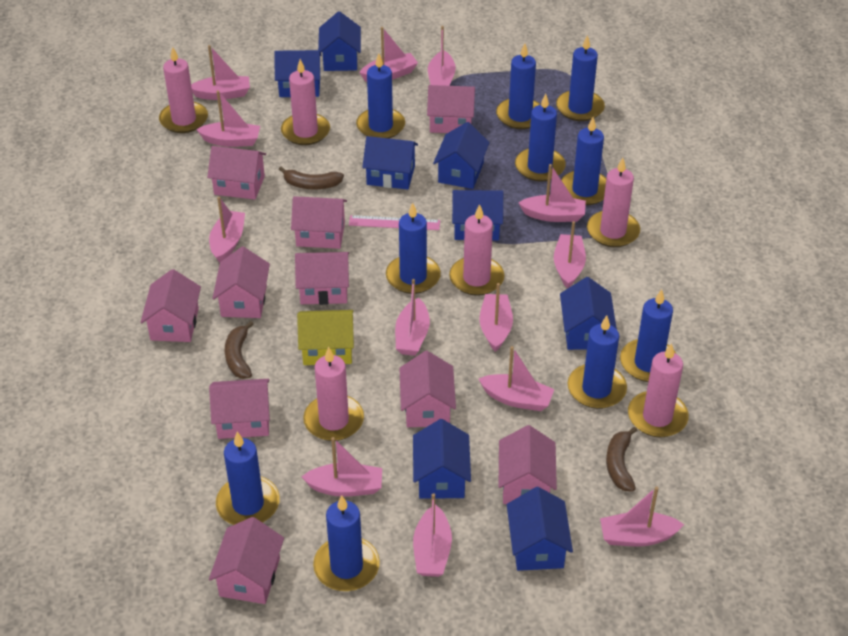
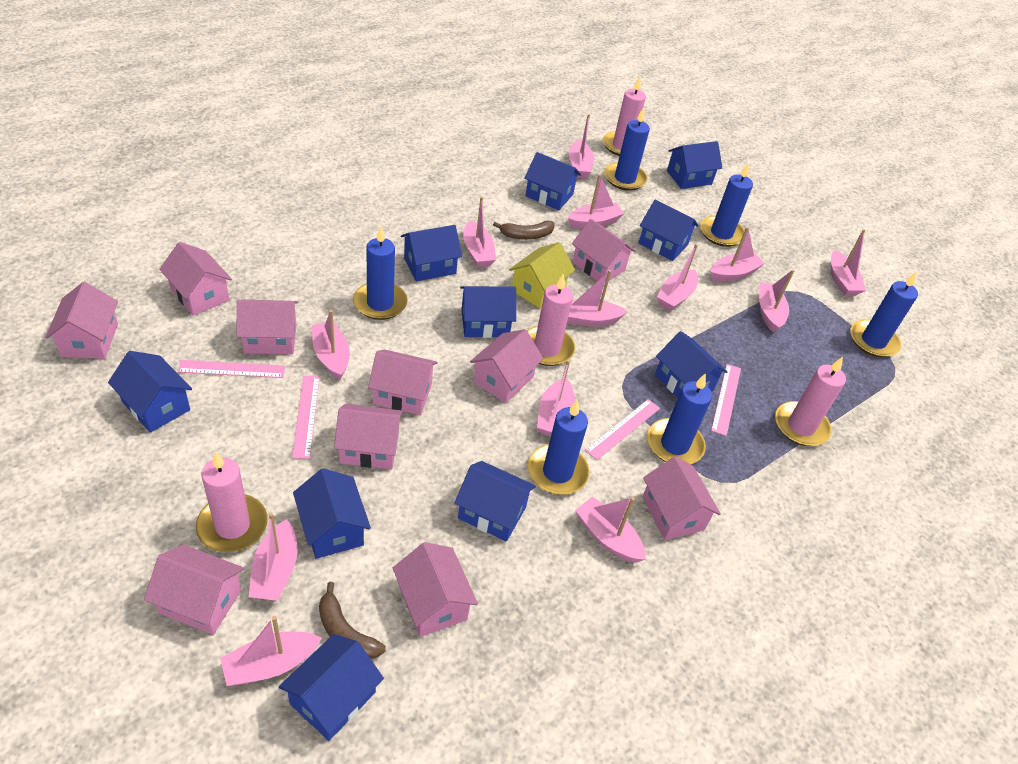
blue candle: 10 -> 6
blue house: 8 -> 10
brown banana: 3 -> 2
pink candle: 6 -> 4
pink ruler: 1 -> 4

